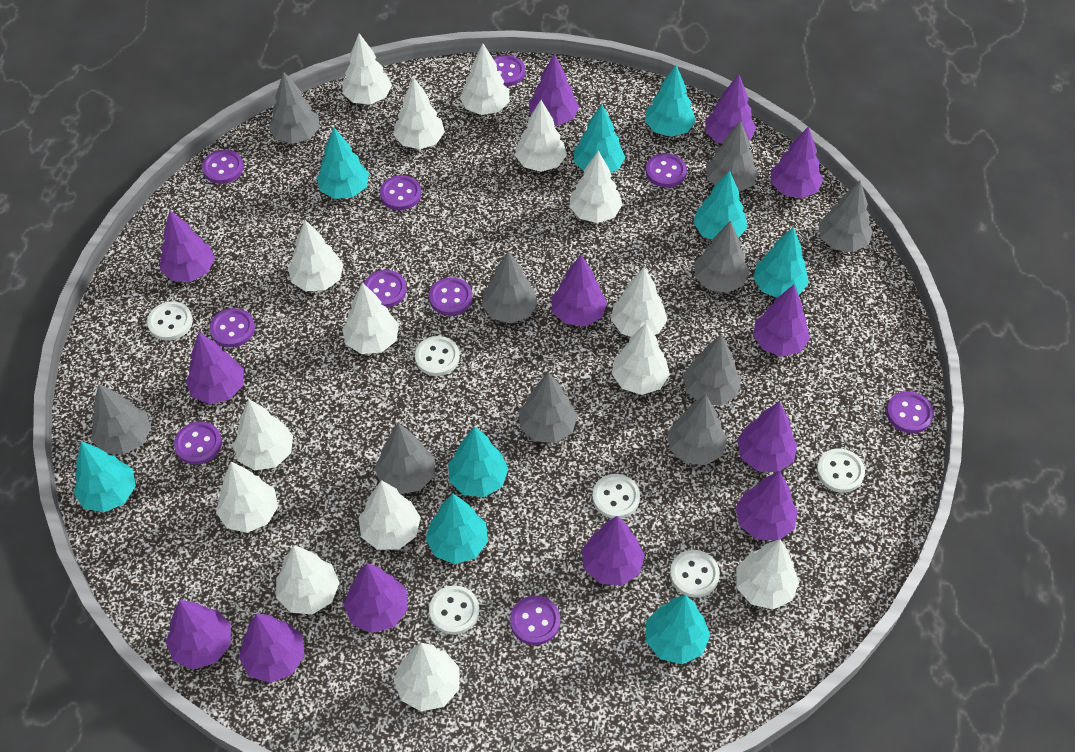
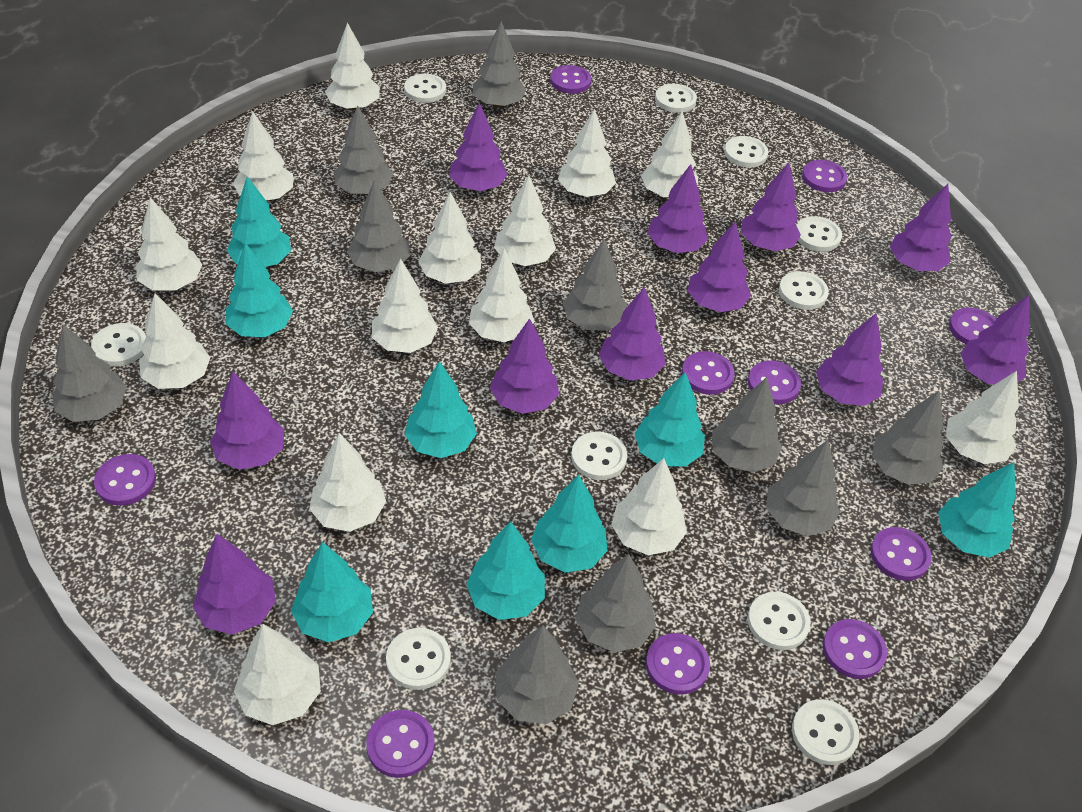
purple tree: 13 -> 11
turquoise tree: 9 -> 8
white button: 6 -> 10
white tree: 15 -> 14

